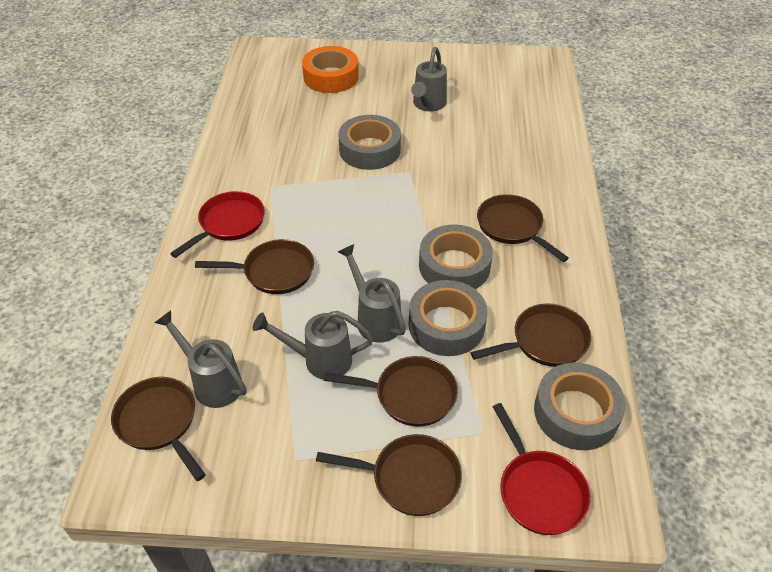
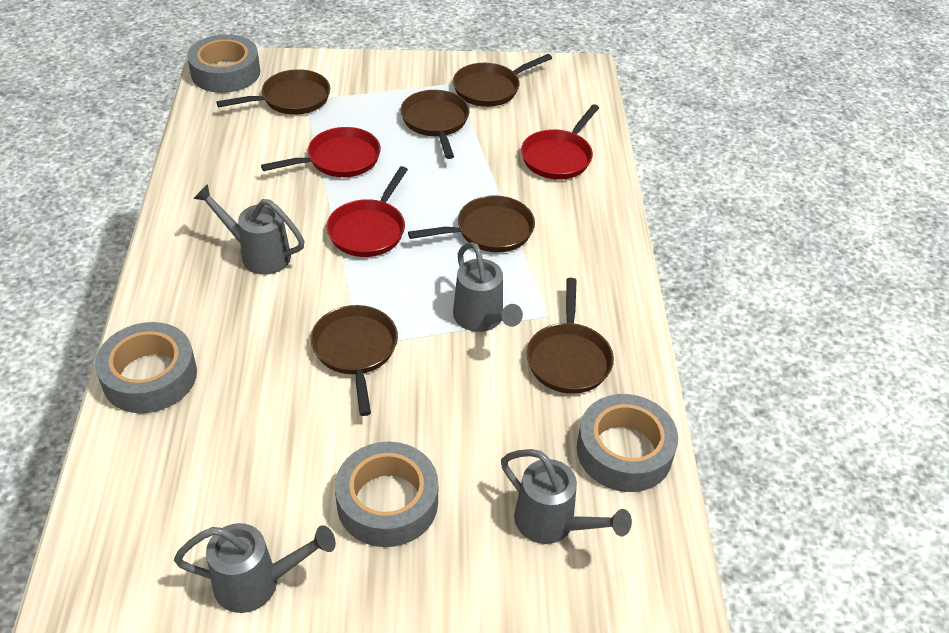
orange tape: 1 -> 0
red pan: 2 -> 3

